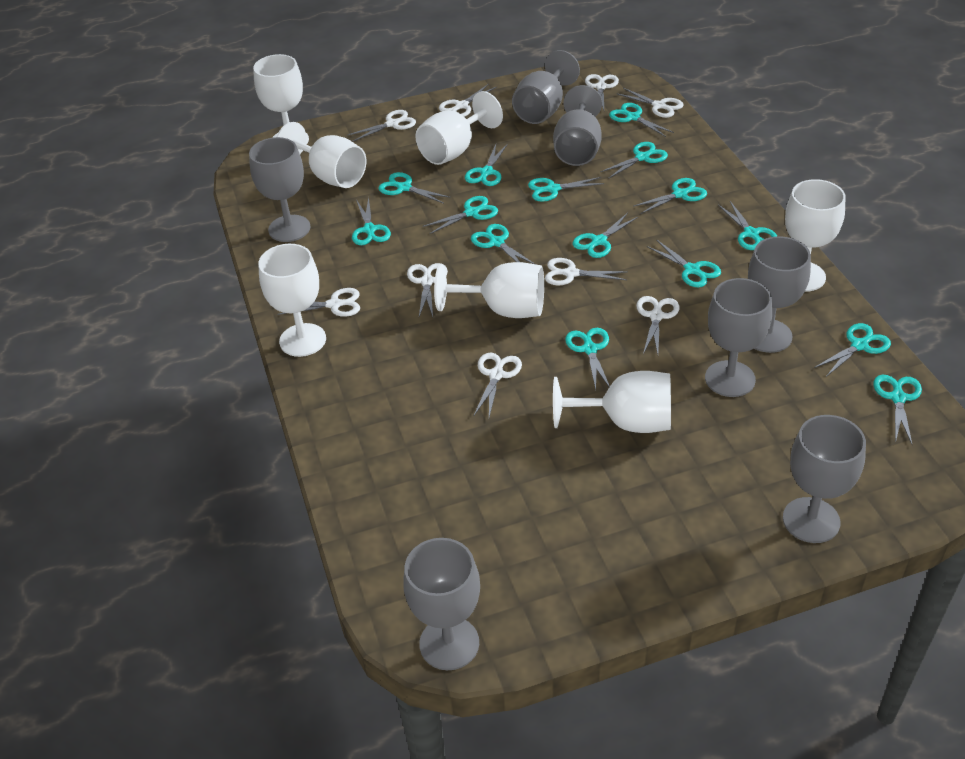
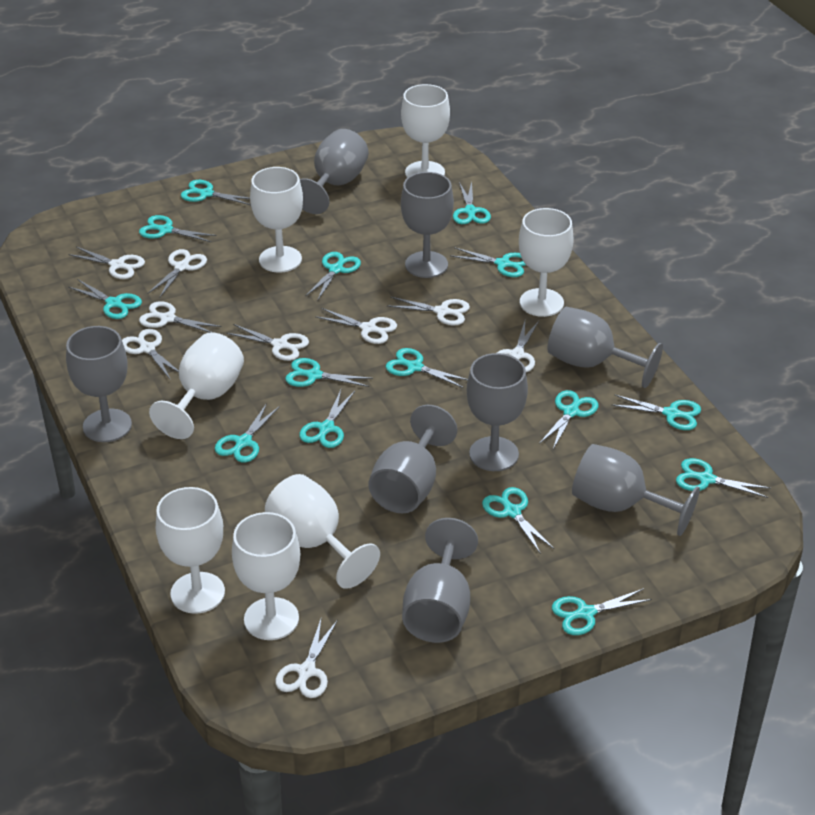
grey goblet: 7 -> 8

